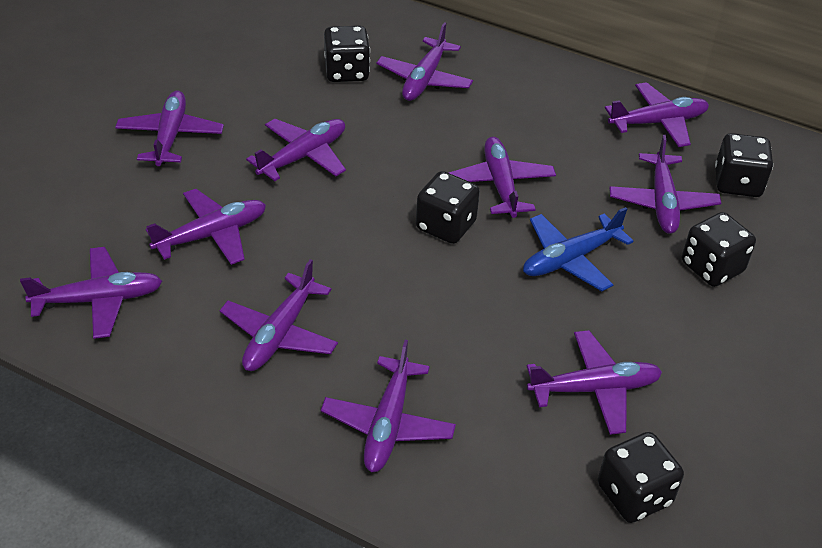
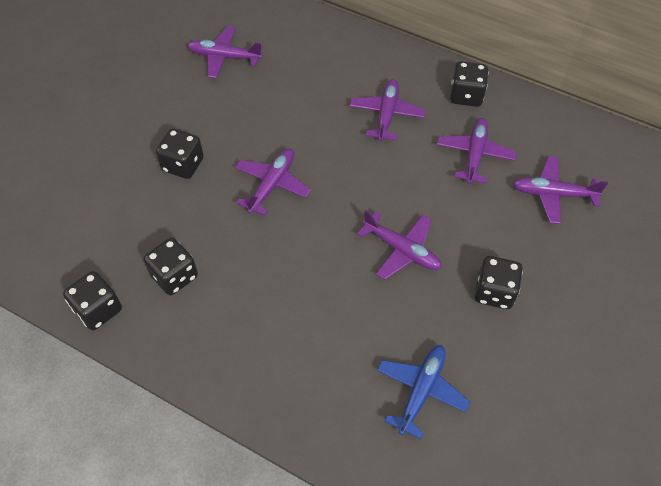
purple plane: 11 -> 6

